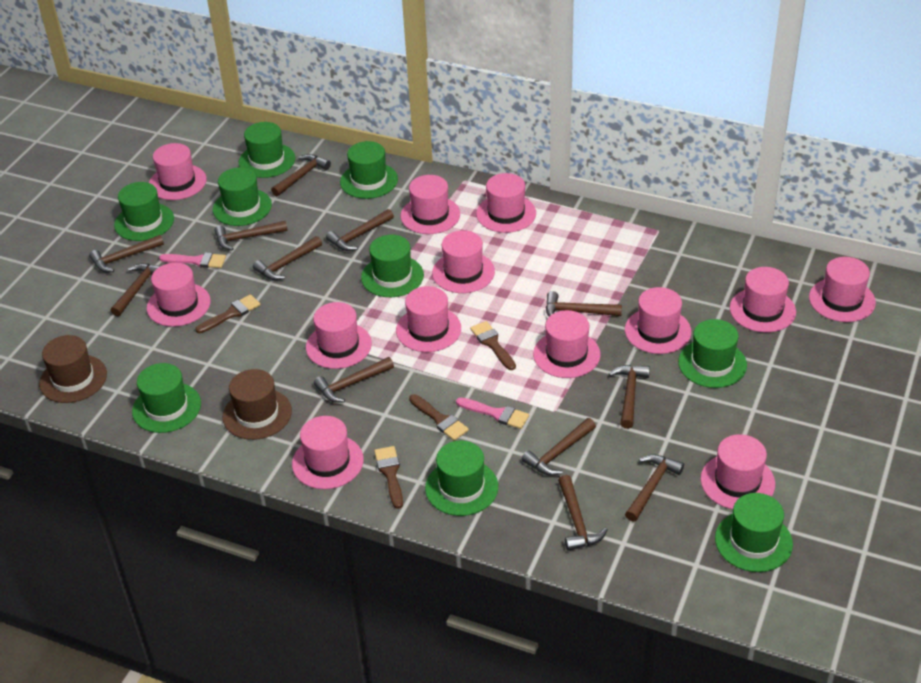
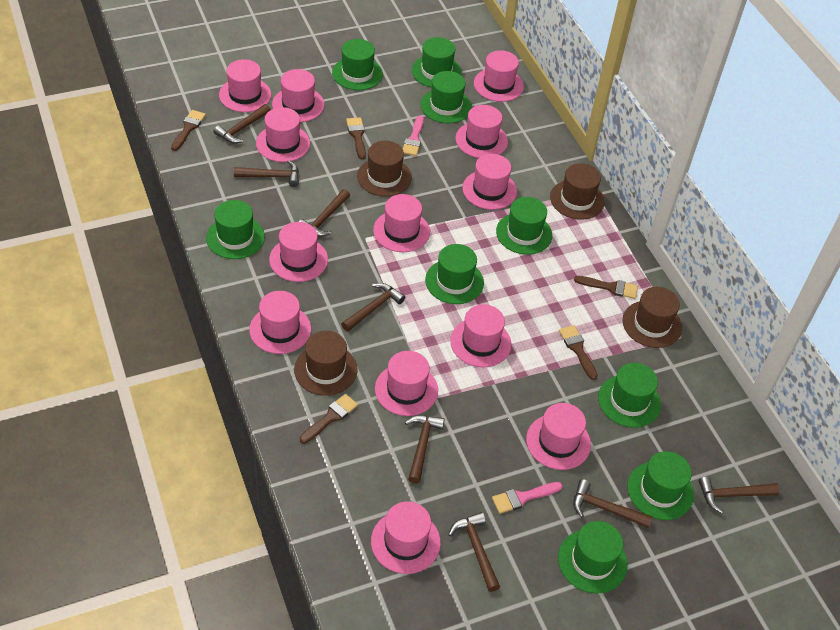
brown brush: 4 -> 5
brown hammer: 12 -> 8
brown hat: 2 -> 4

